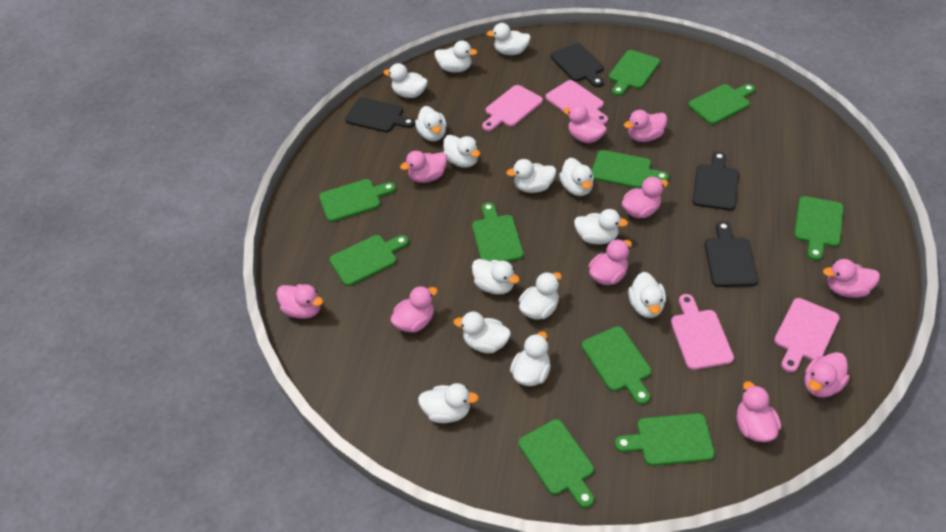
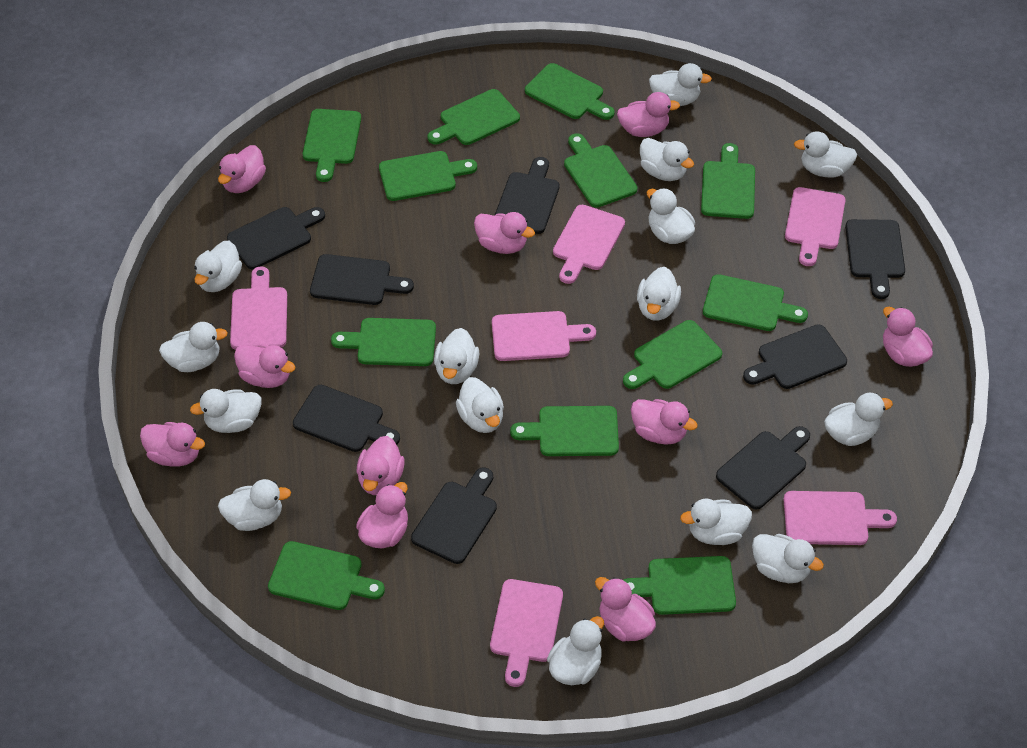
black cutting board: 4 -> 8
green cutting board: 10 -> 12
pink cutting board: 4 -> 6
white duck: 14 -> 15

